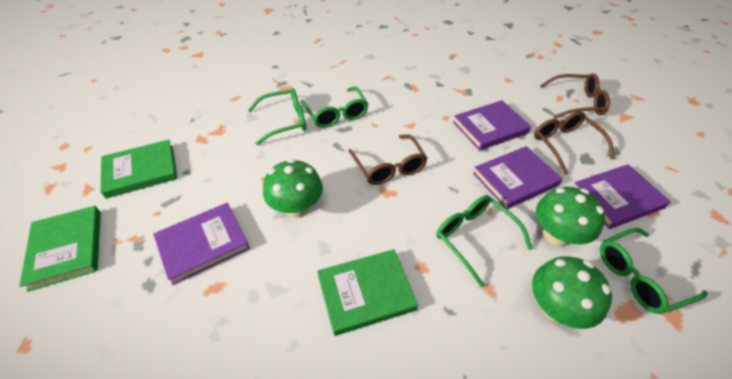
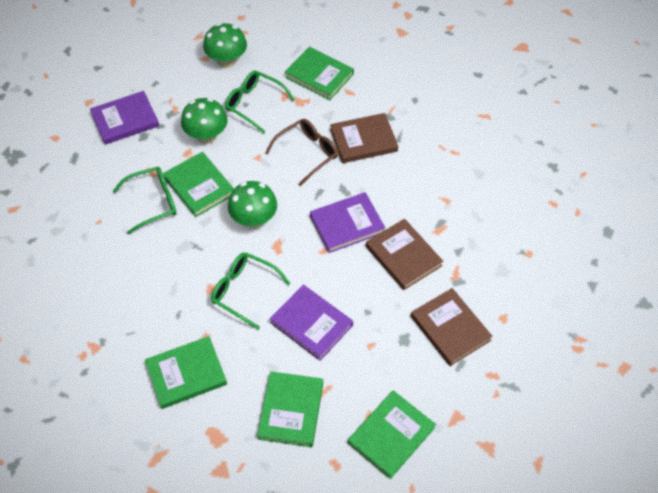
brown book: 0 -> 3
brown glasses: 3 -> 1
green book: 3 -> 5
green glasses: 4 -> 3
purple book: 4 -> 3

